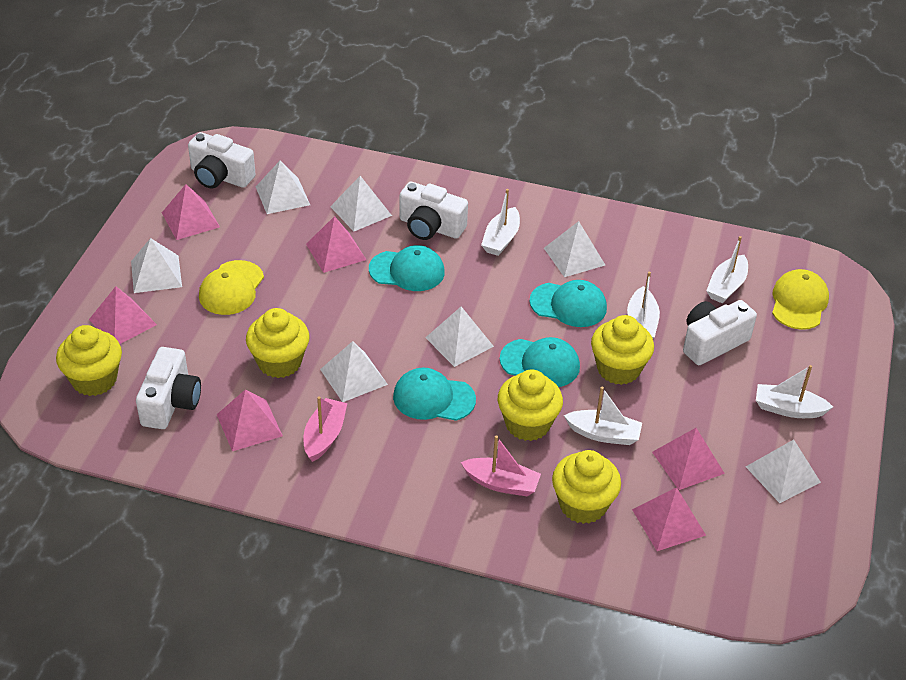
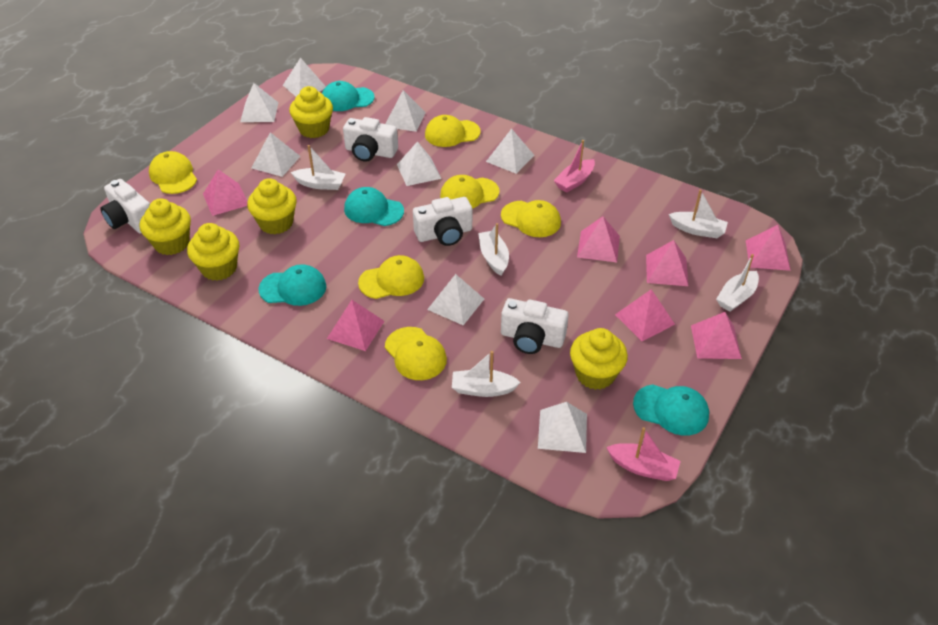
pink pyramid: 6 -> 7
white pyramid: 7 -> 8
yellow cap: 2 -> 6

